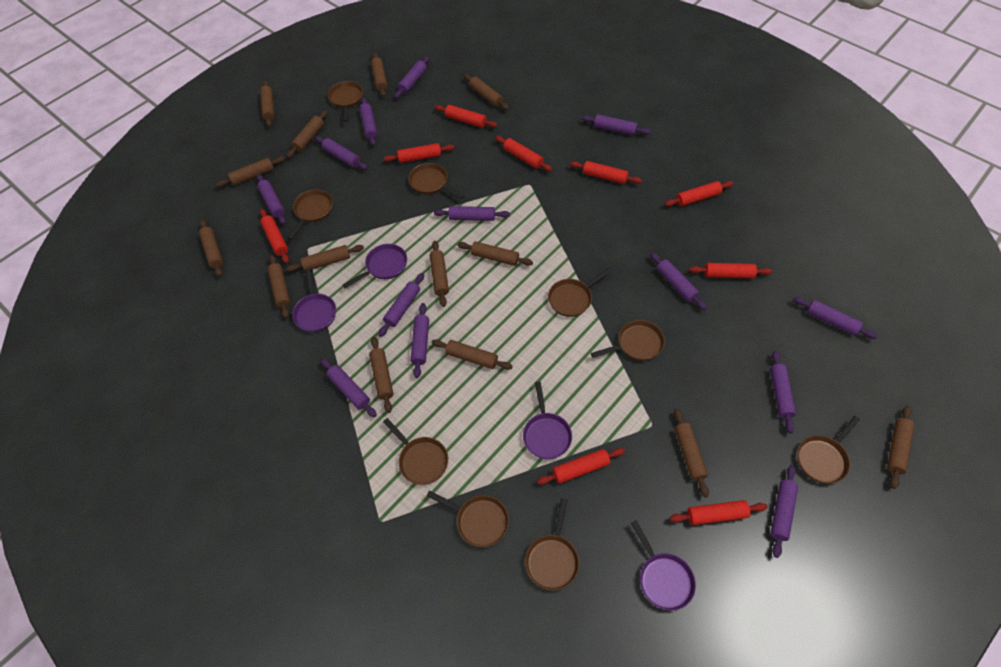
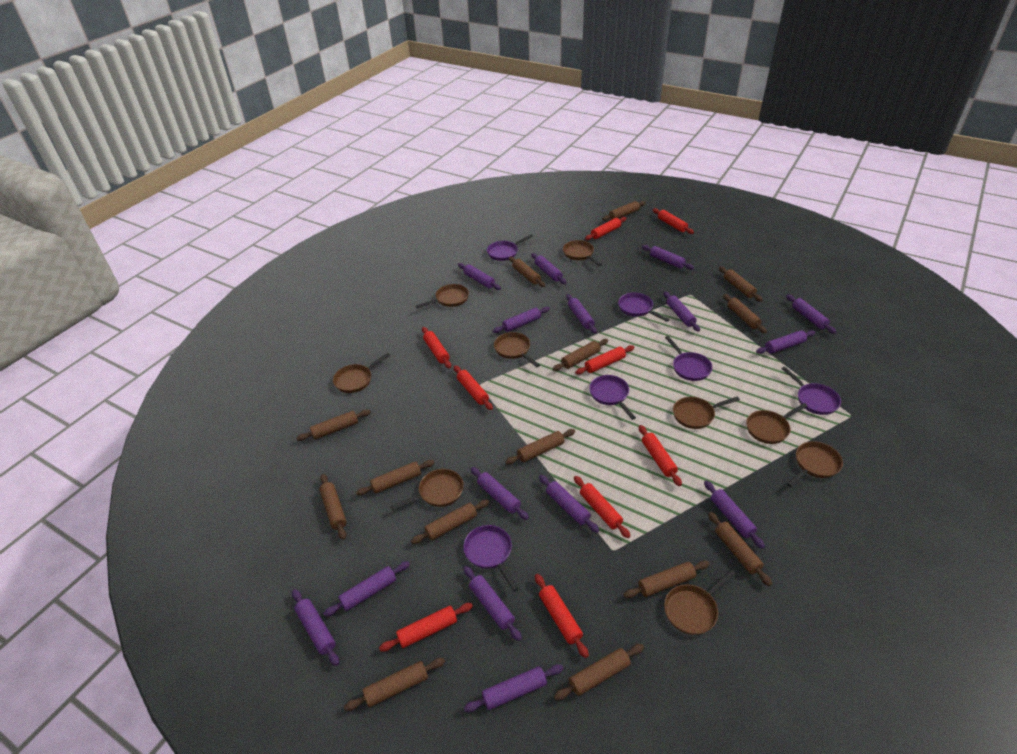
purple pan: 4 -> 6
purple rolling pin: 13 -> 15

